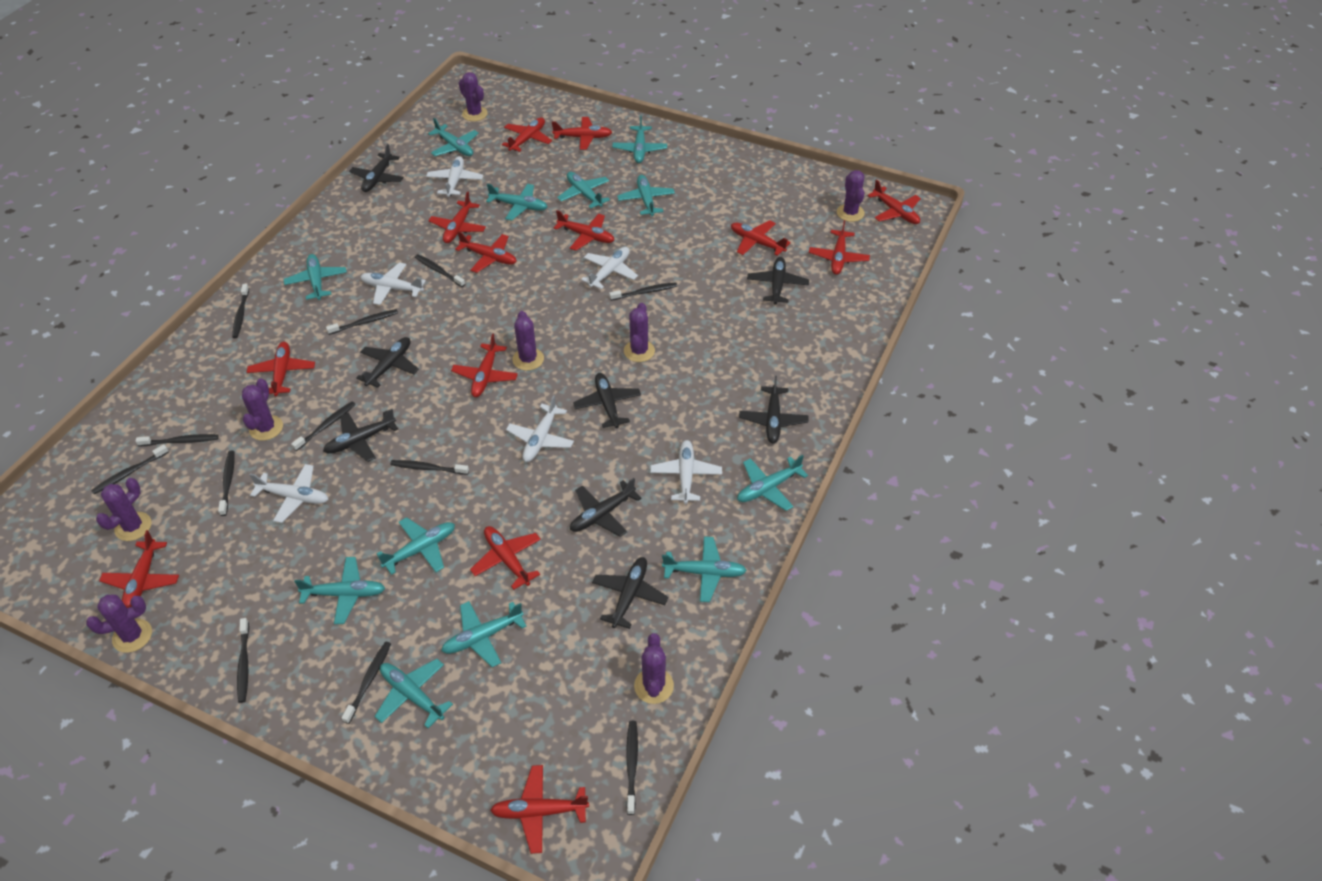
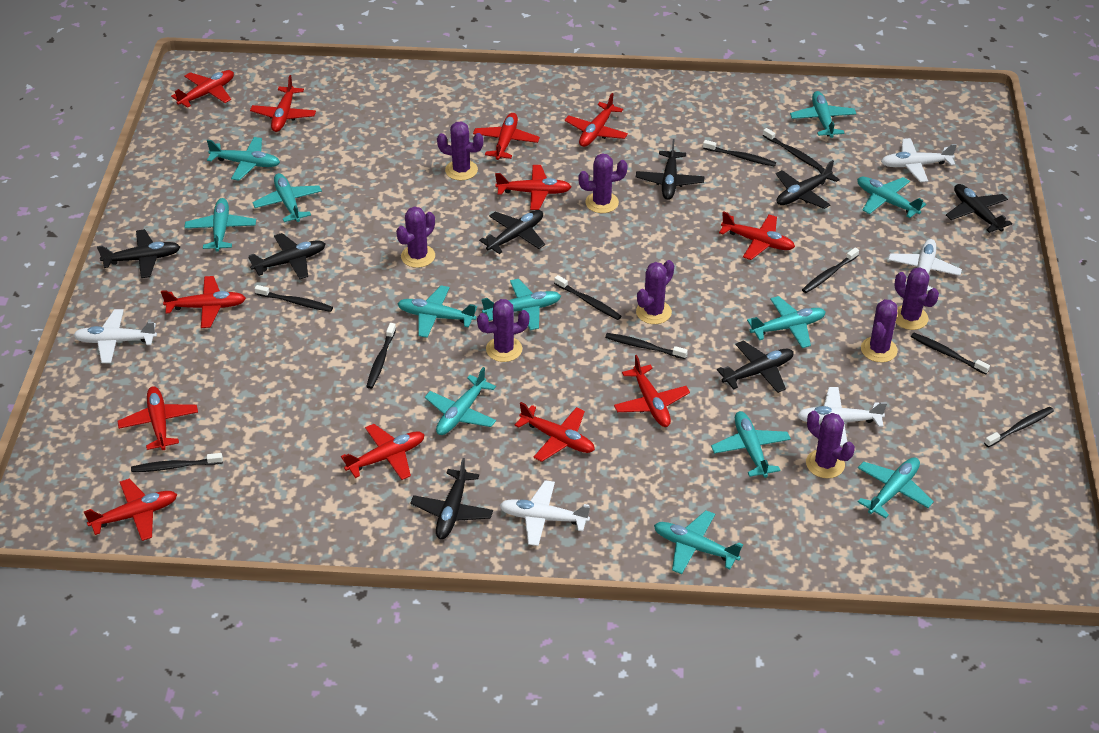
black toothbrush: 12 -> 10
red plane: 13 -> 12
white plane: 6 -> 5

